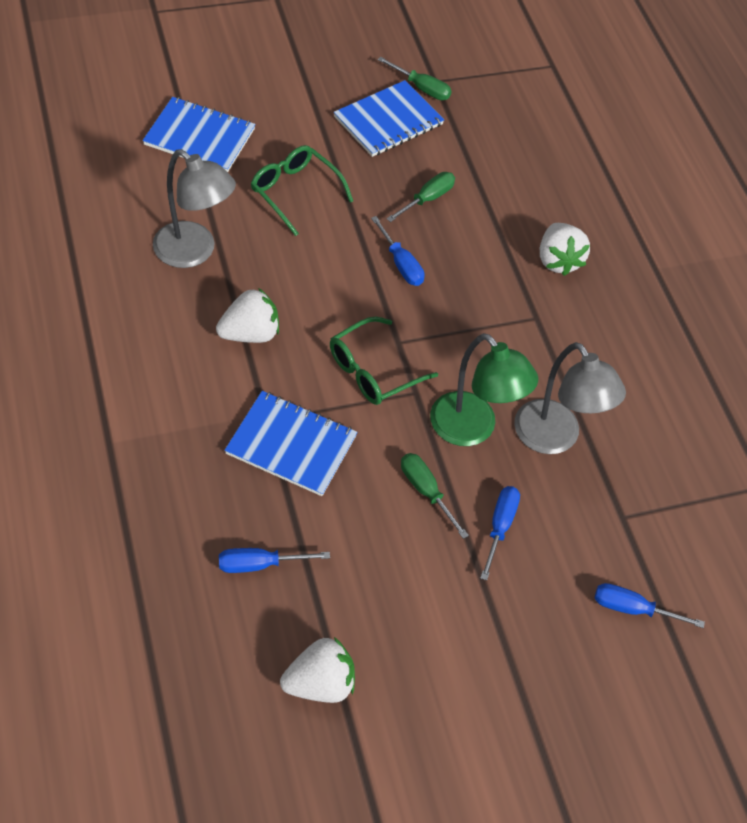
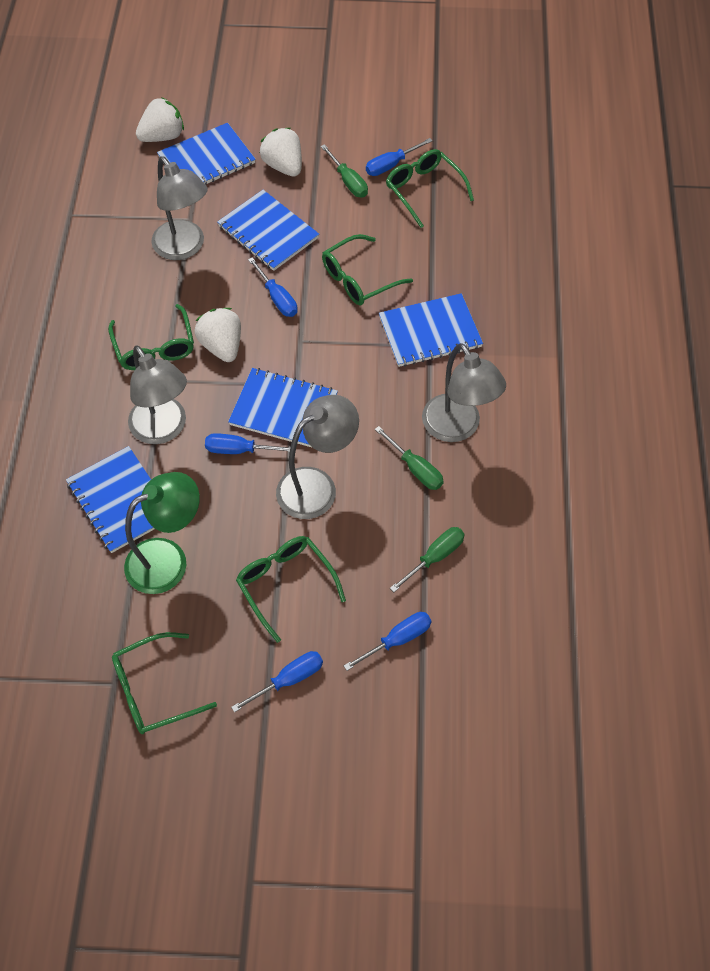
blue notebook: 3 -> 5
blue screwdriver: 4 -> 5
green glasses: 2 -> 5
grey lamp: 2 -> 4

